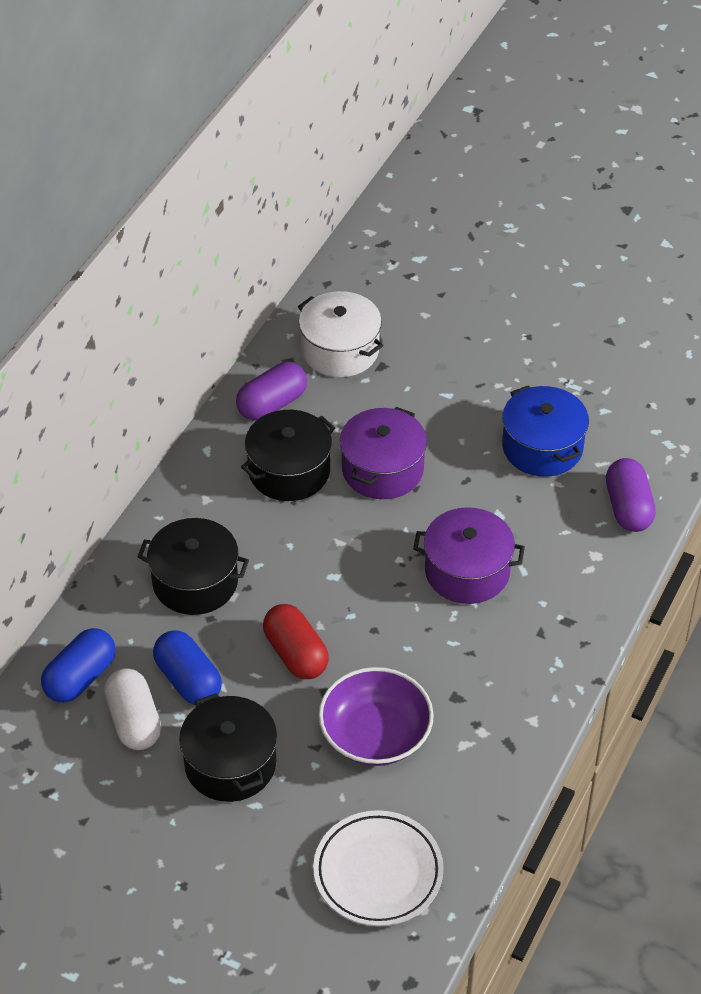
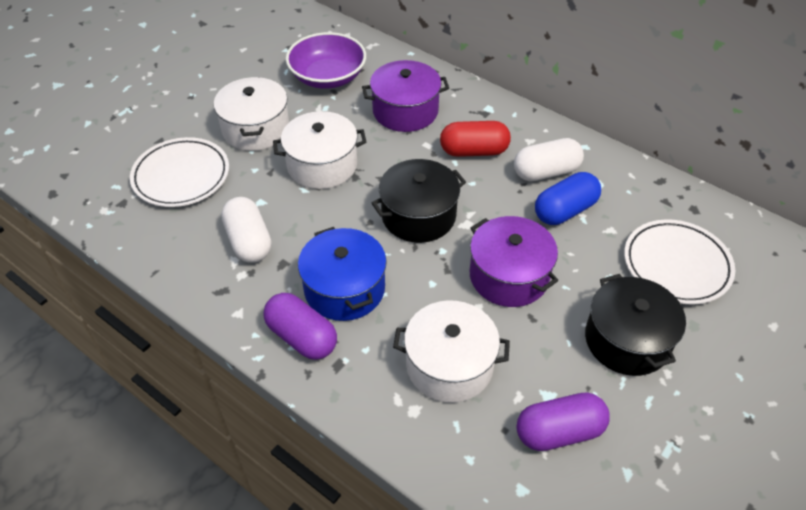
black pot: 3 -> 2
blue capsule: 2 -> 1
white capsule: 1 -> 2
white plate: 1 -> 2
white pot: 1 -> 3

